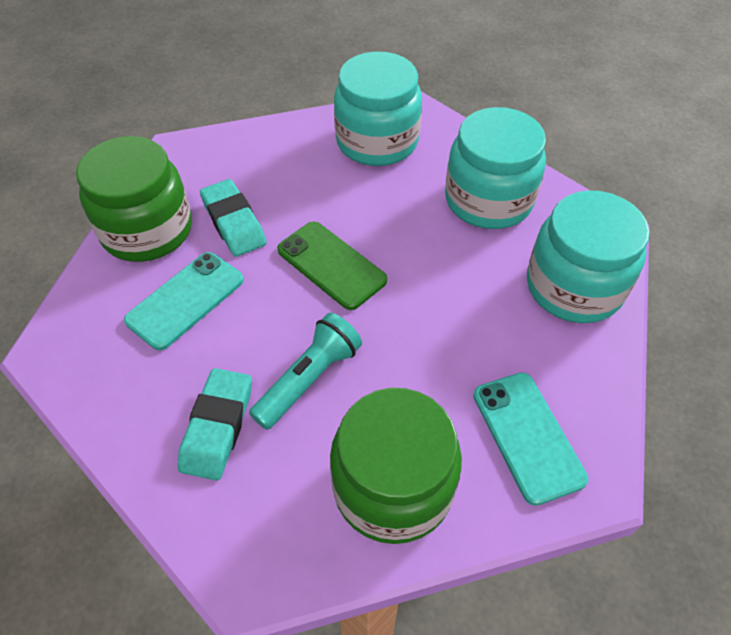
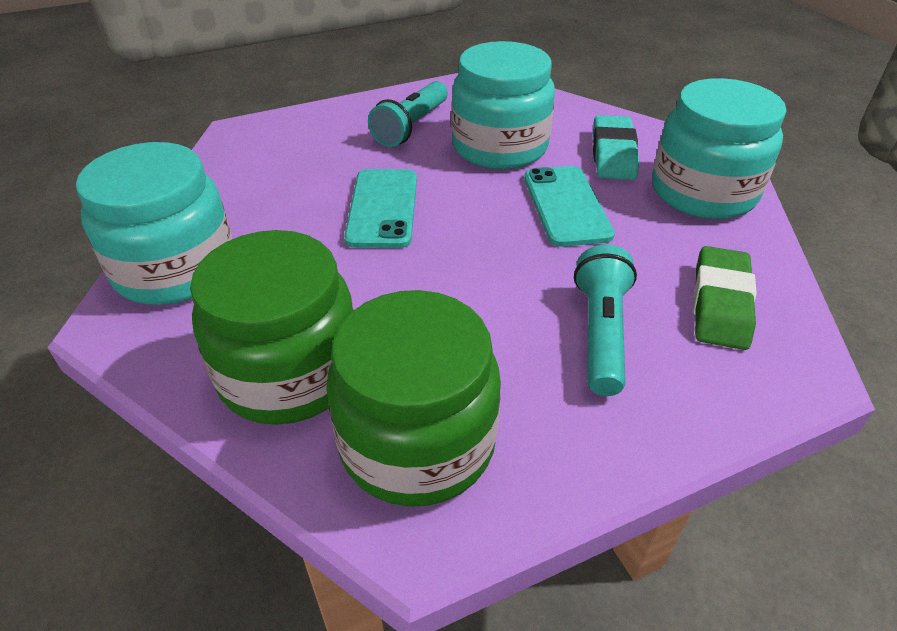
green eraser: 0 -> 1
green phone: 1 -> 0
turquoise eraser: 2 -> 1
turquoise flashlight: 1 -> 2

